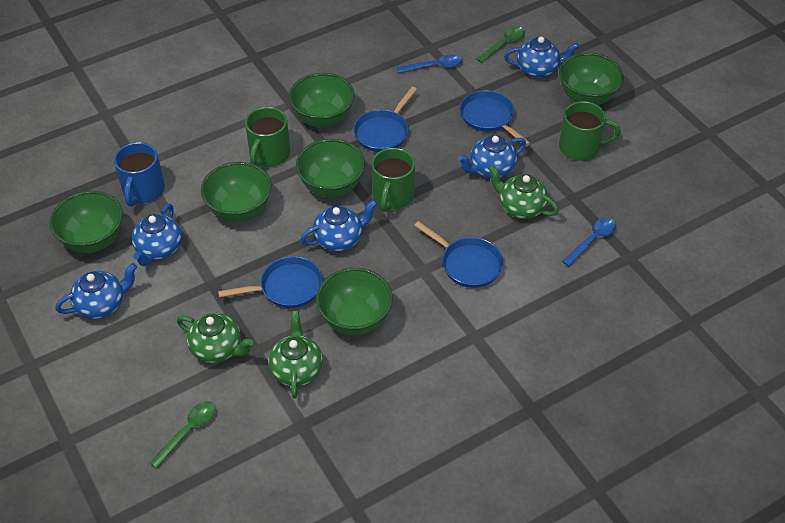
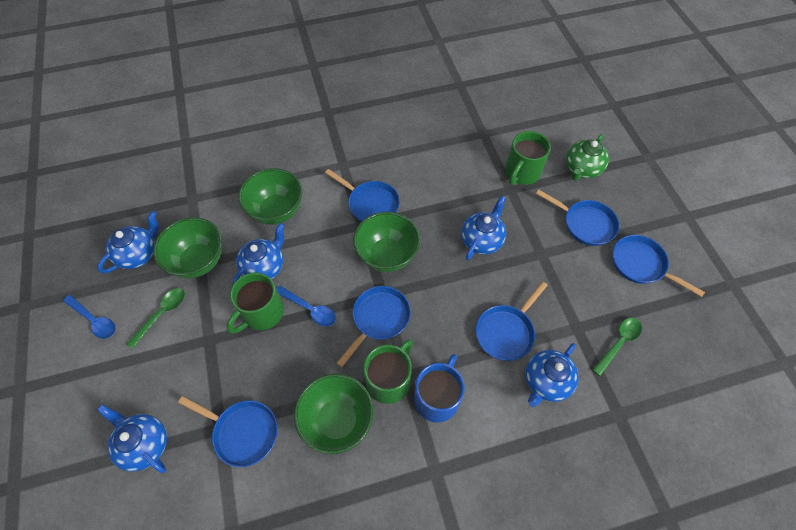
blue pan: 4 -> 6
green bowl: 6 -> 4
green teapot: 3 -> 1

